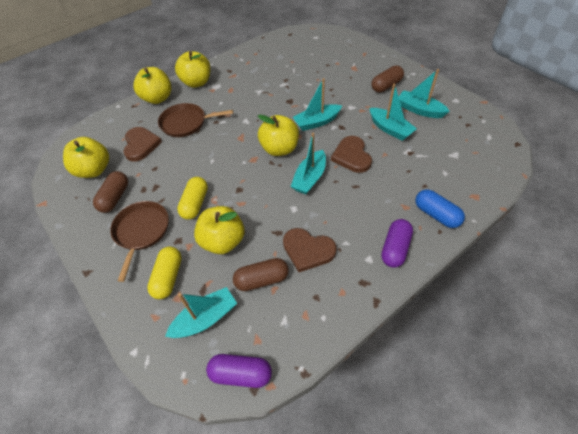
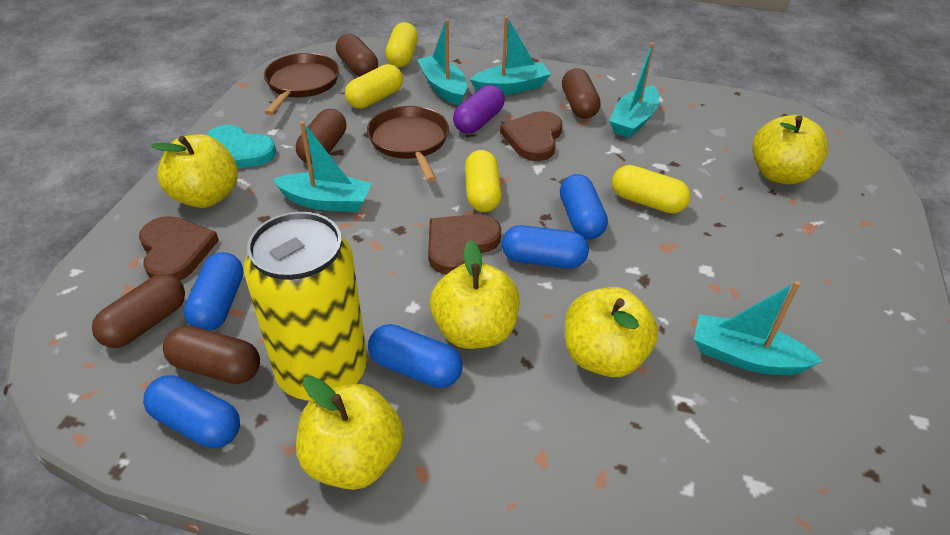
blue capsule: 1 -> 5
brown capsule: 3 -> 5
purple capsule: 2 -> 1
turquoise heart: 0 -> 1
yellow can: 0 -> 1
yellow capsule: 2 -> 4

